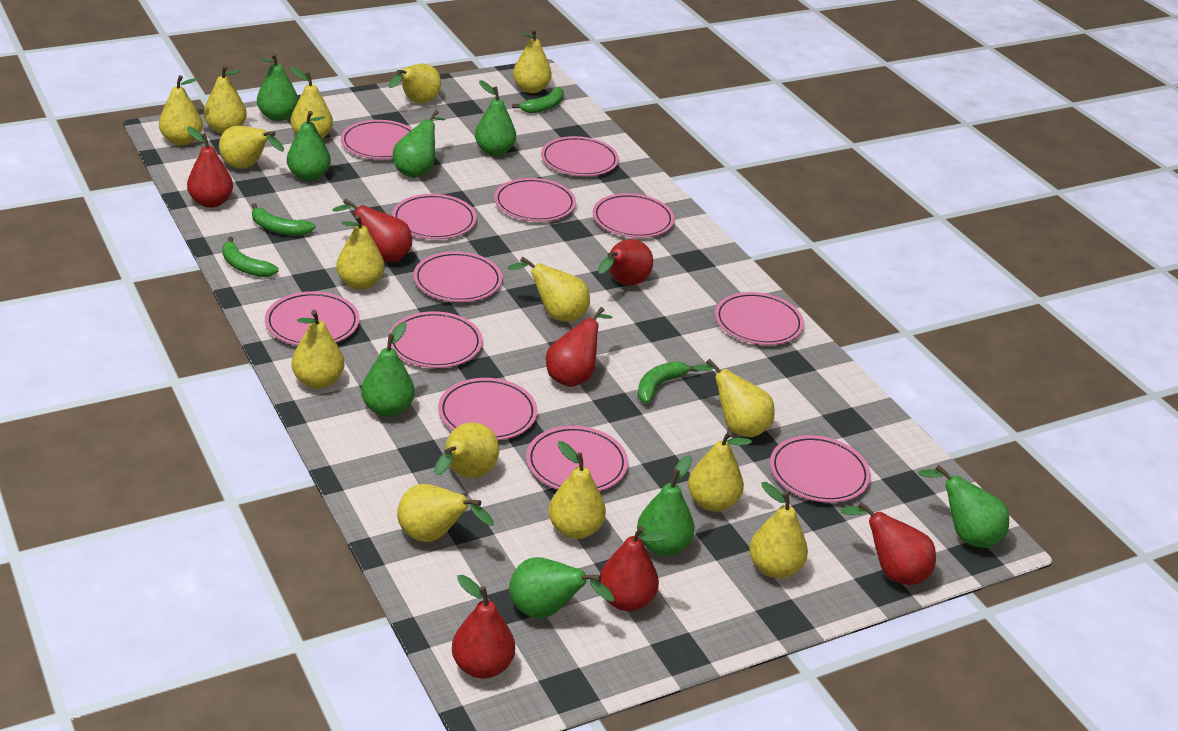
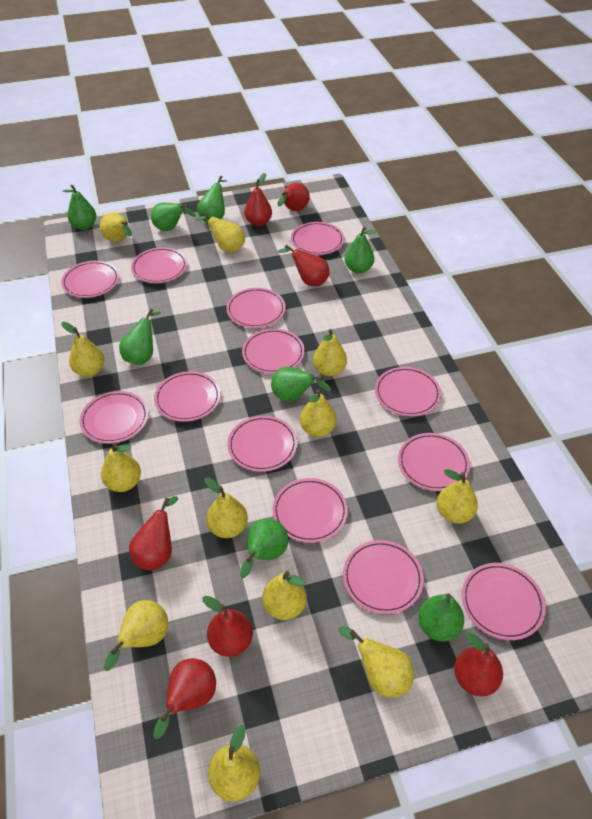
green banana: 4 -> 0
pink plate: 12 -> 13
yellow pear: 15 -> 12

